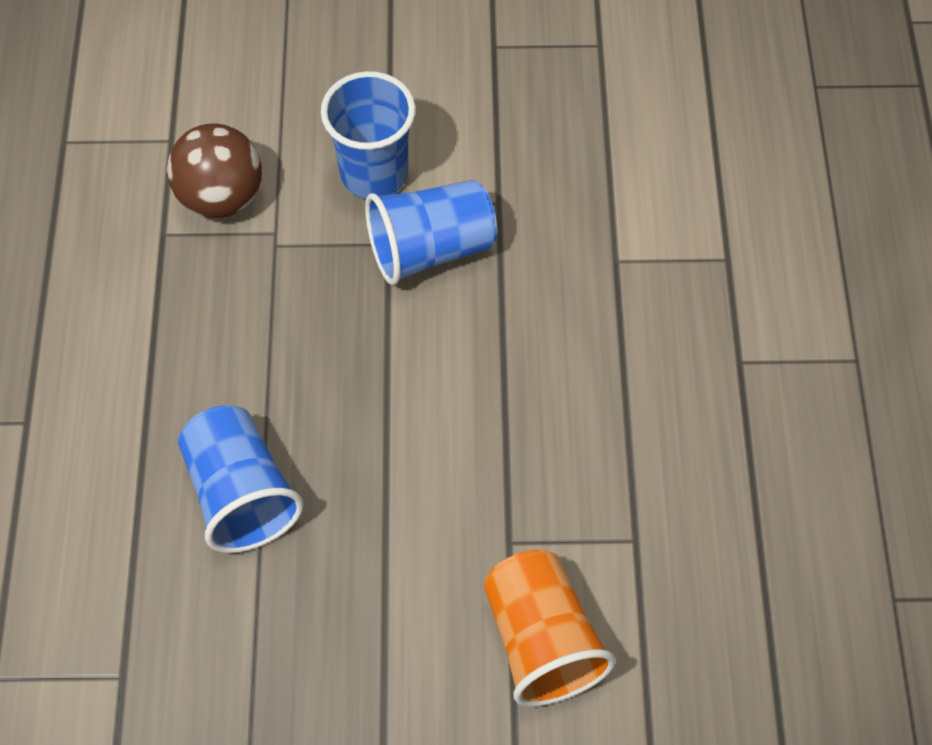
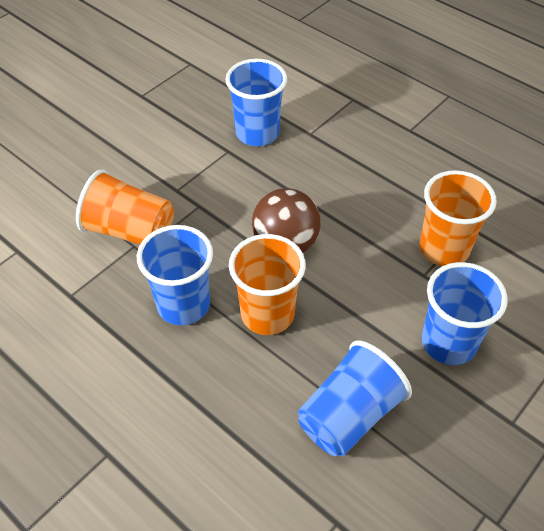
blue cup: 3 -> 4
orange cup: 1 -> 3

